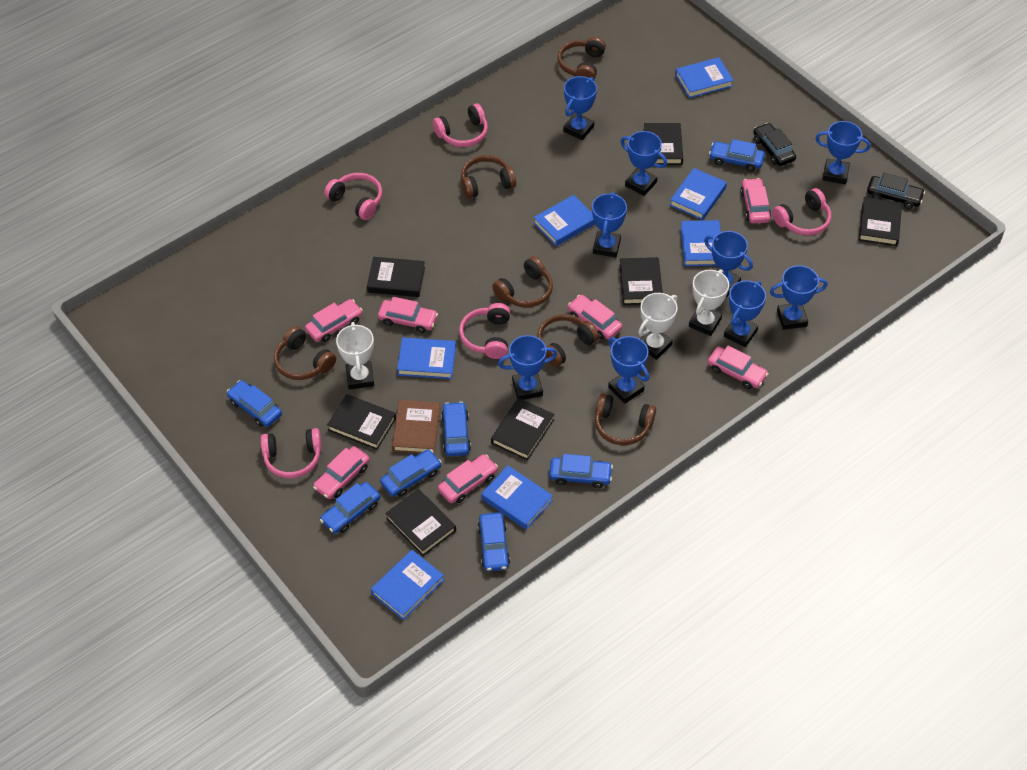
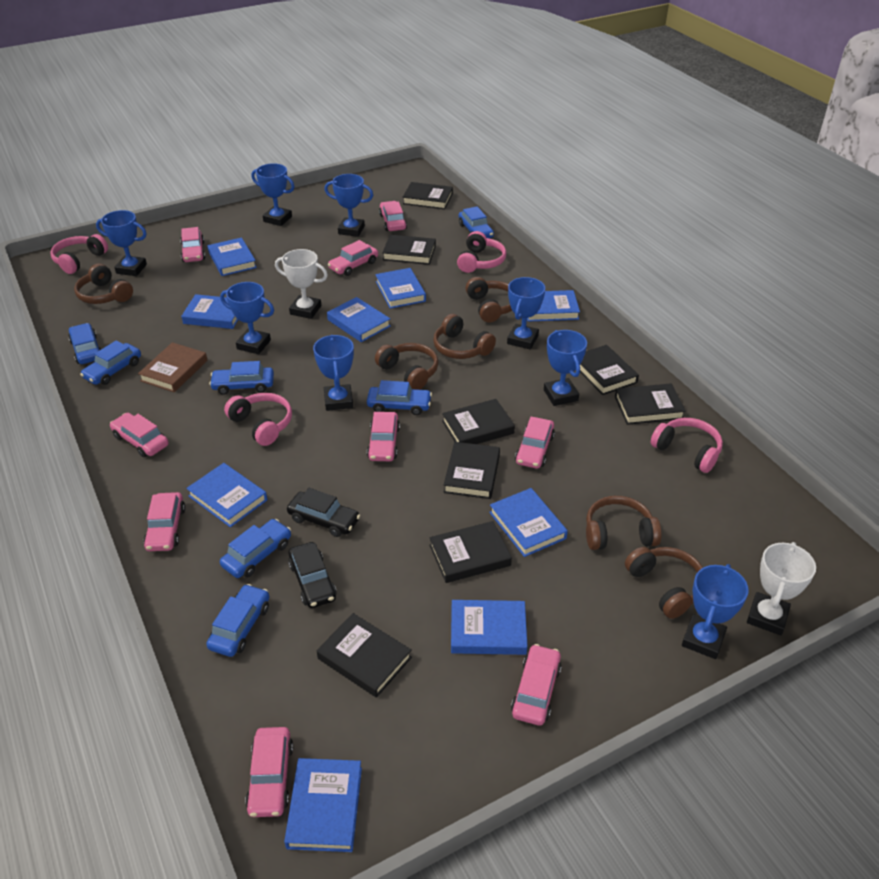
black book: 7 -> 8
blue book: 7 -> 9
blue trophy: 9 -> 8
pink car: 7 -> 9
pink headphones: 5 -> 4
white trophy: 3 -> 2

